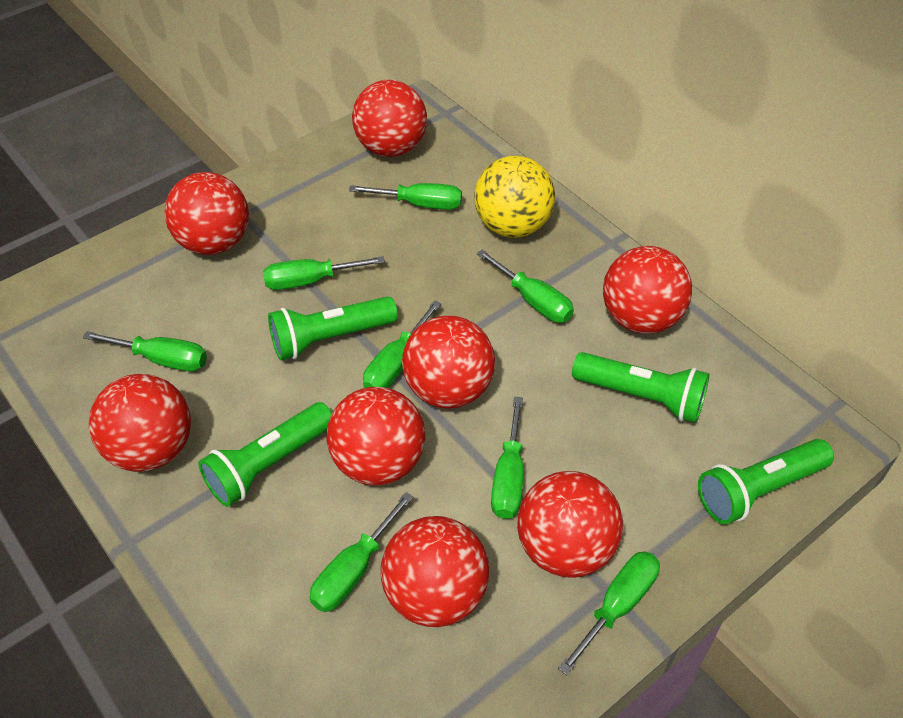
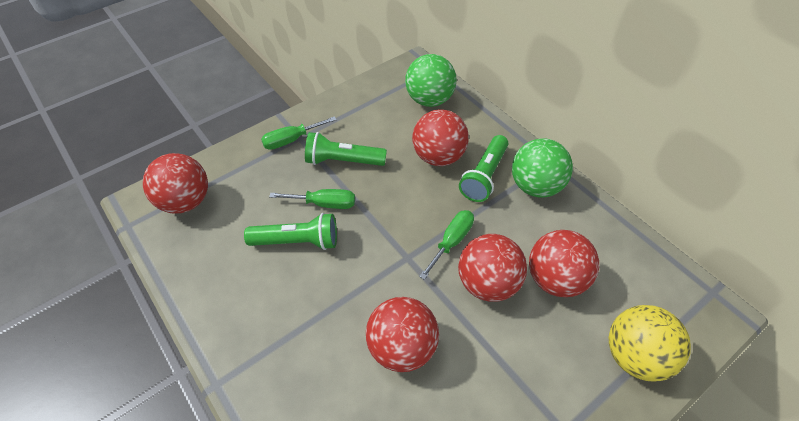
green ball: 0 -> 2
green flashlight: 4 -> 3
green screwdriver: 8 -> 3
red ball: 8 -> 5

